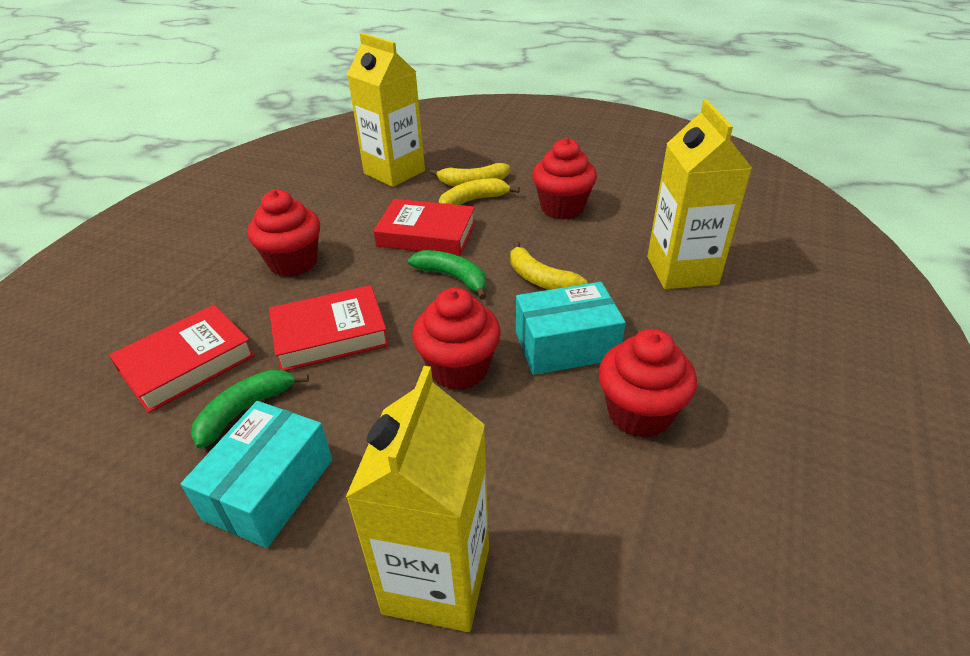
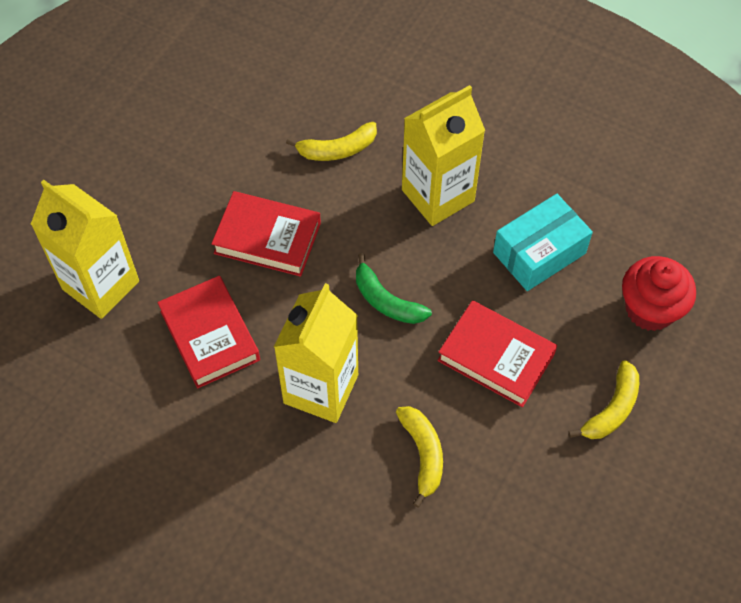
green banana: 2 -> 1
red cupcake: 4 -> 1
turquoise box: 2 -> 1

